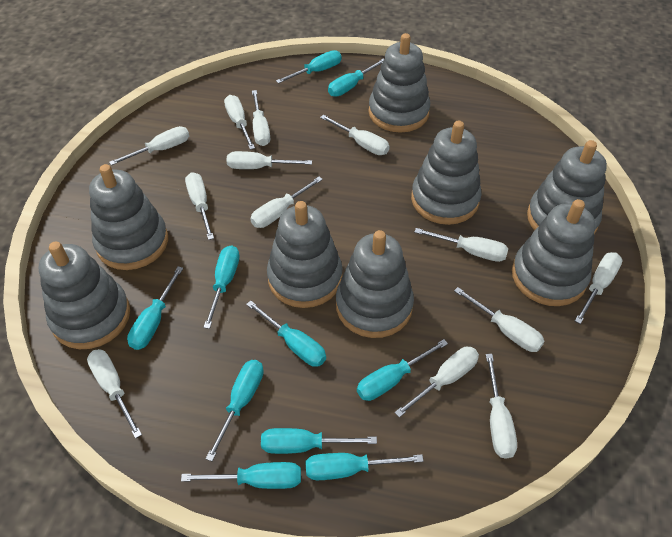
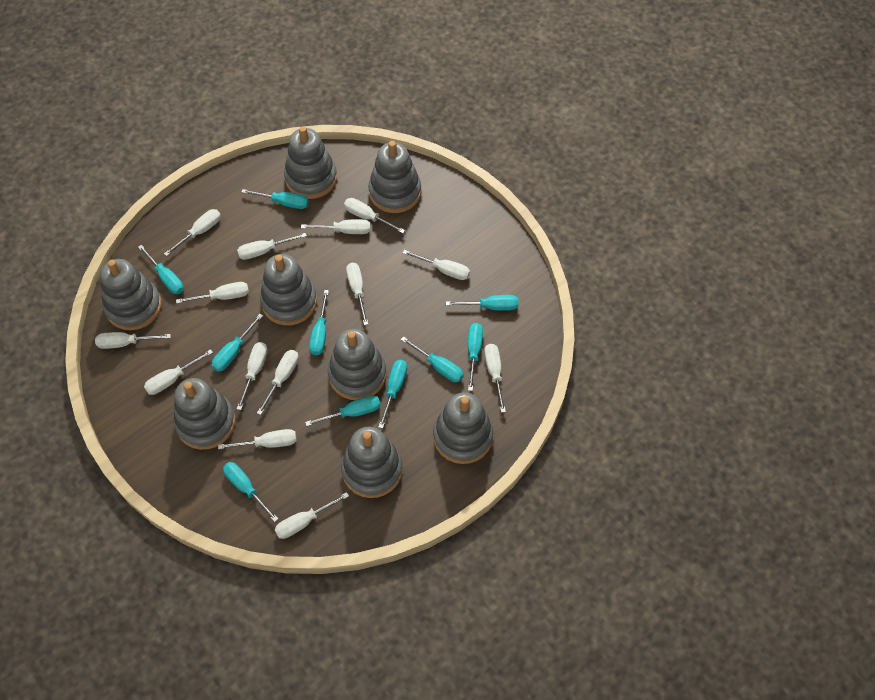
white screwdriver: 13 -> 14

